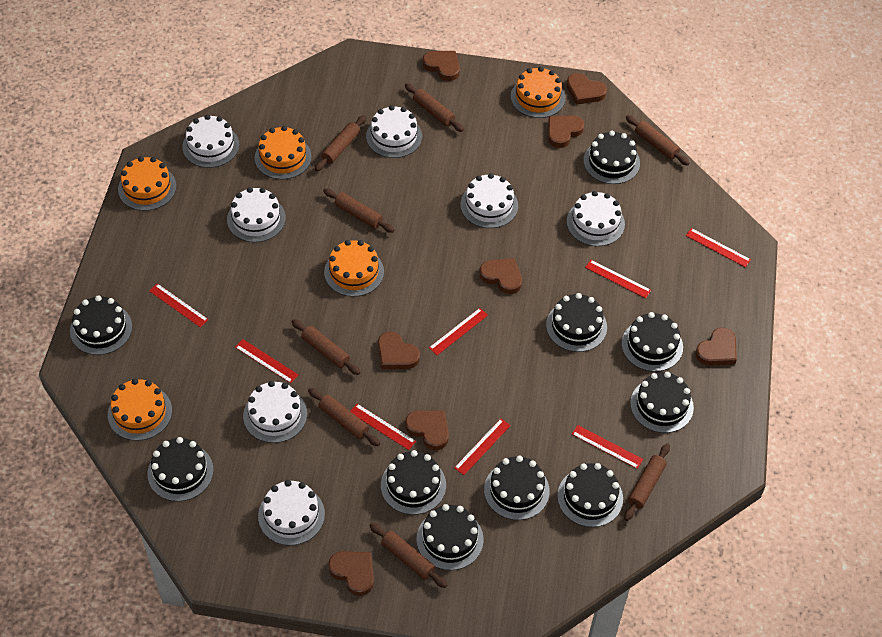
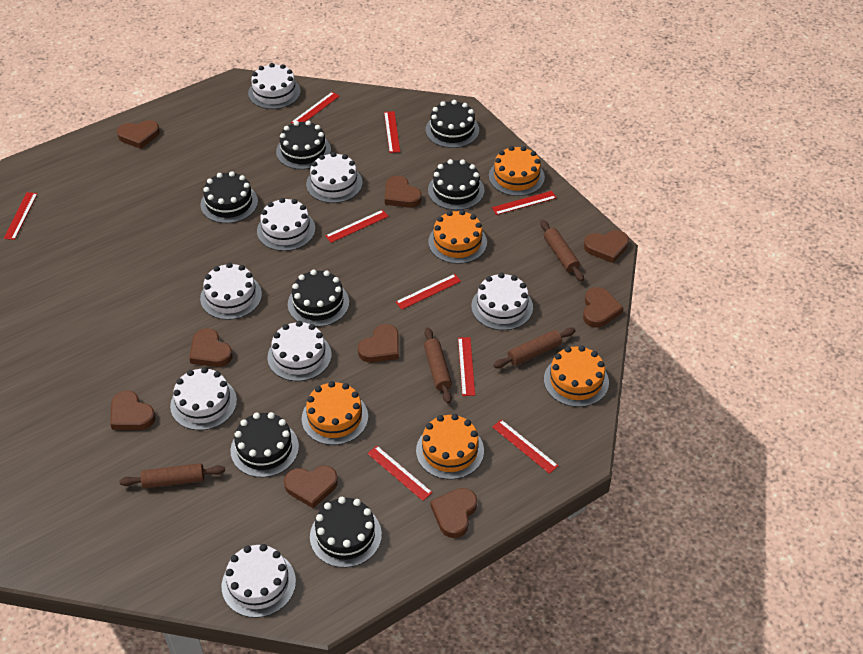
black cake: 10 -> 7
brown heart: 8 -> 9
brown rolling pin: 8 -> 4
red ruler: 8 -> 9
white cake: 7 -> 8

